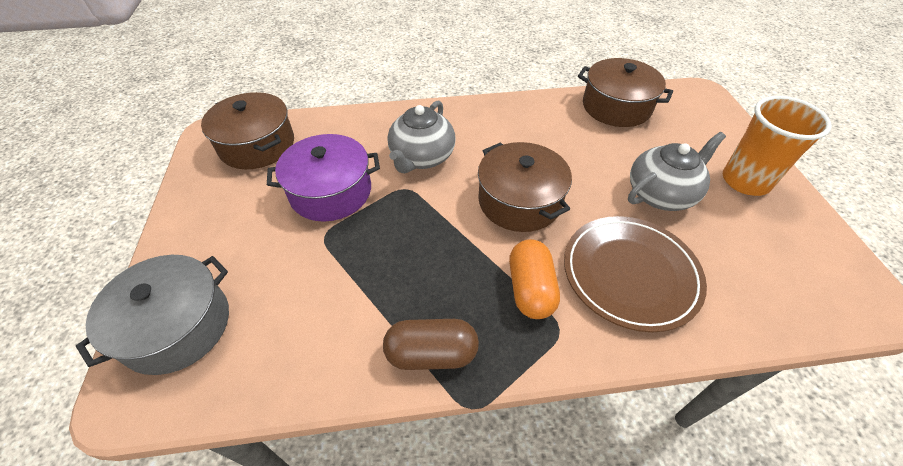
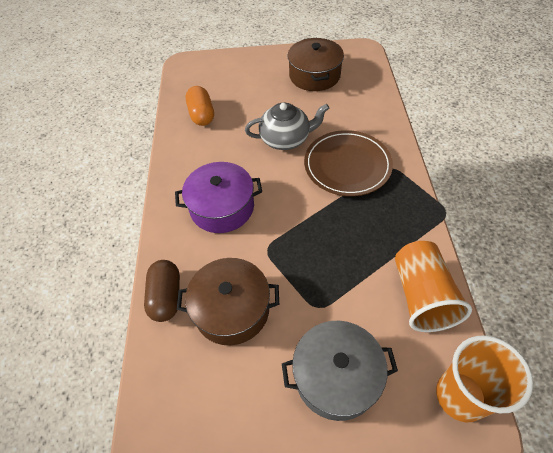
brown pot: 3 -> 2
grey teapot: 2 -> 1
orange cup: 1 -> 2

